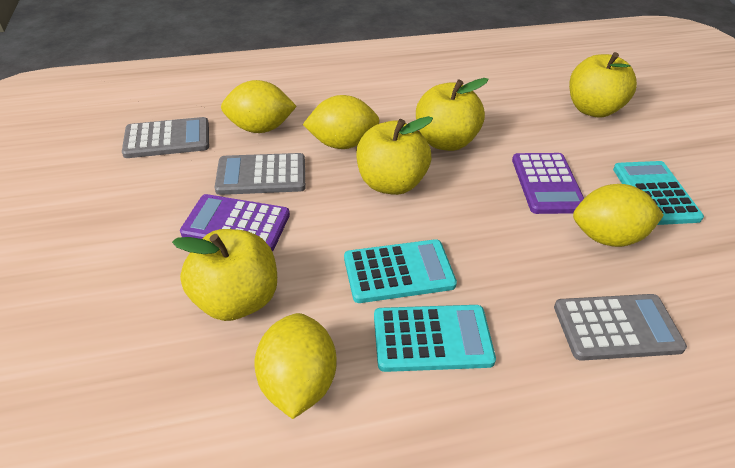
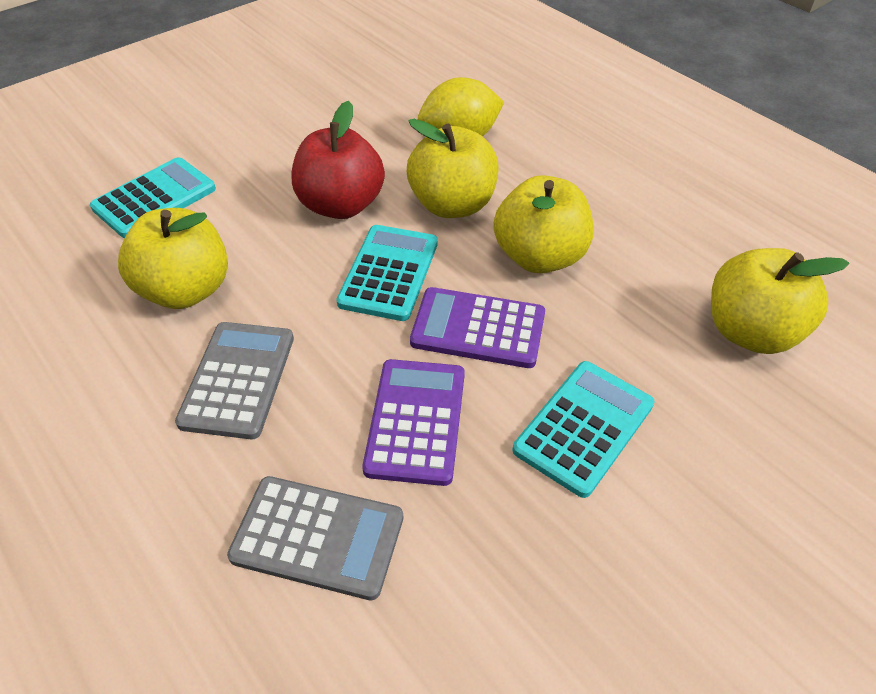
grey calculator: 3 -> 2
red apple: 0 -> 1
yellow lemon: 4 -> 1

